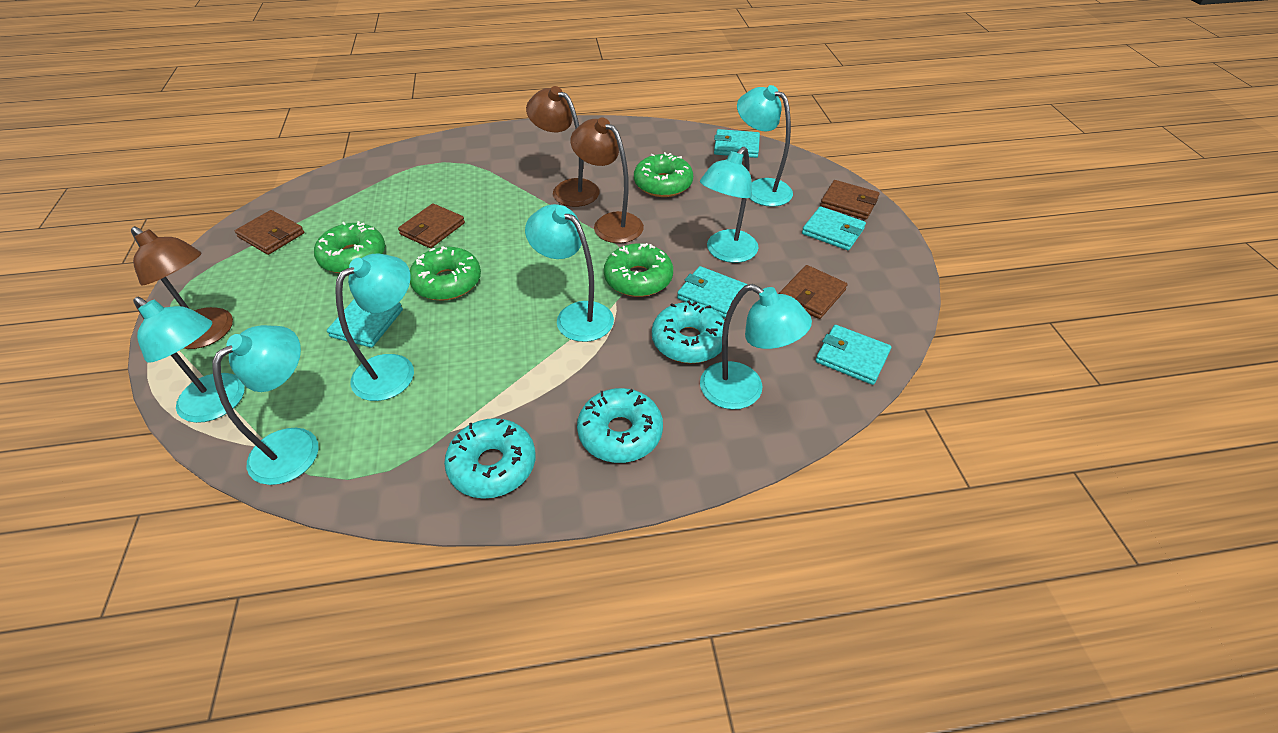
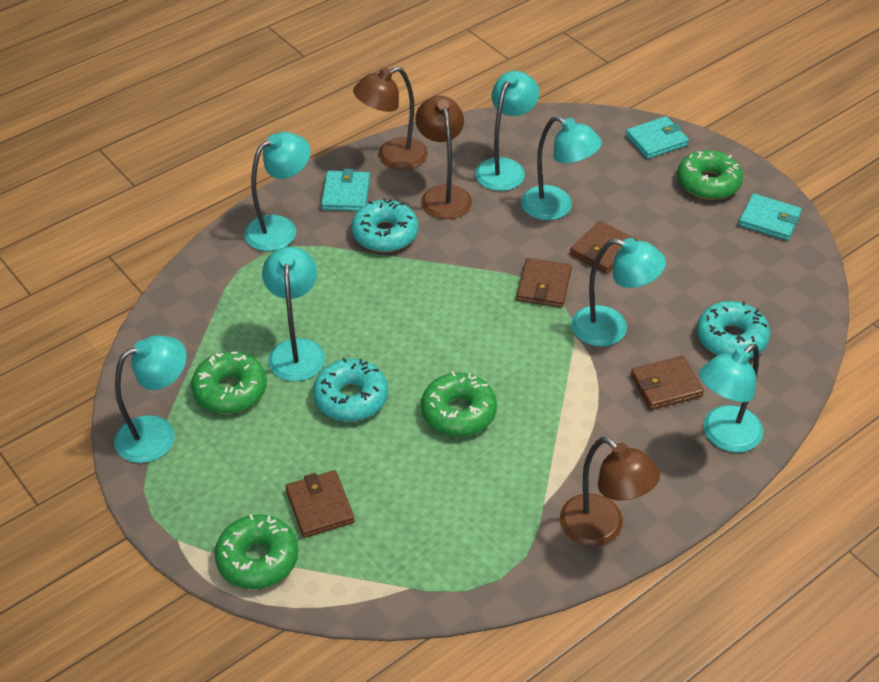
turquoise wallet: 5 -> 3

